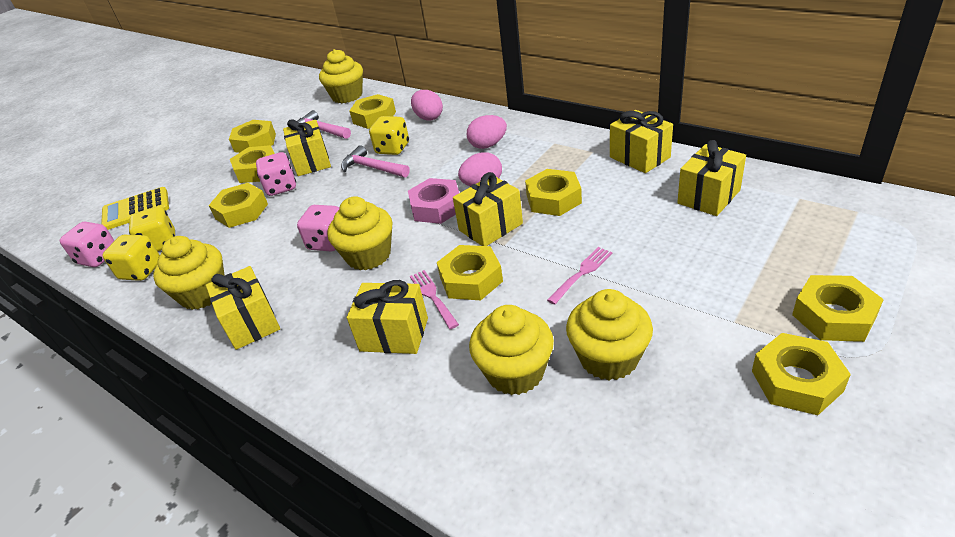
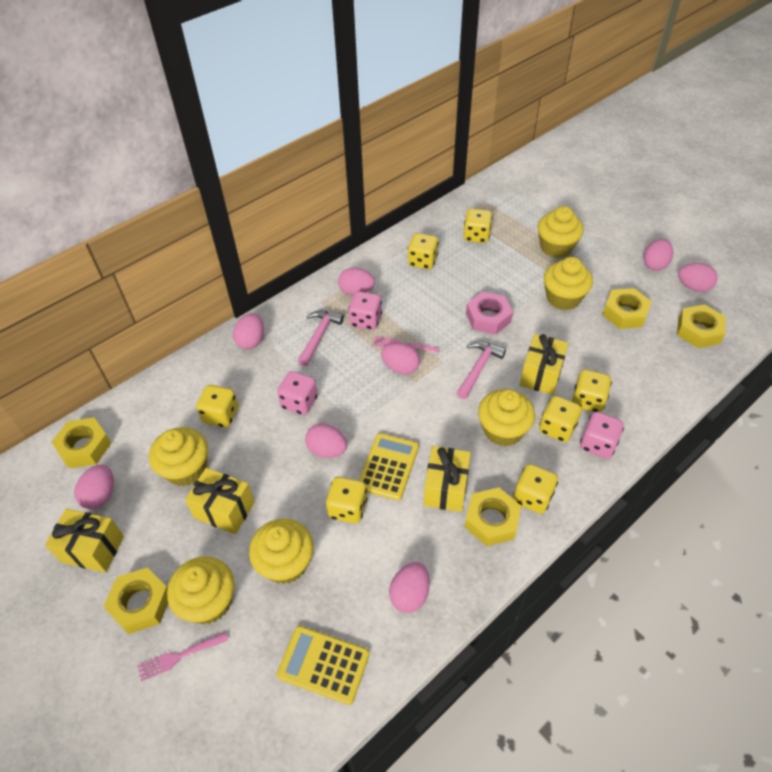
pink egg: 3 -> 8
yellow calculator: 1 -> 2
yellow cupcake: 5 -> 6
yellow dice: 3 -> 7
yellow gift: 6 -> 4
yellow nut: 8 -> 5

